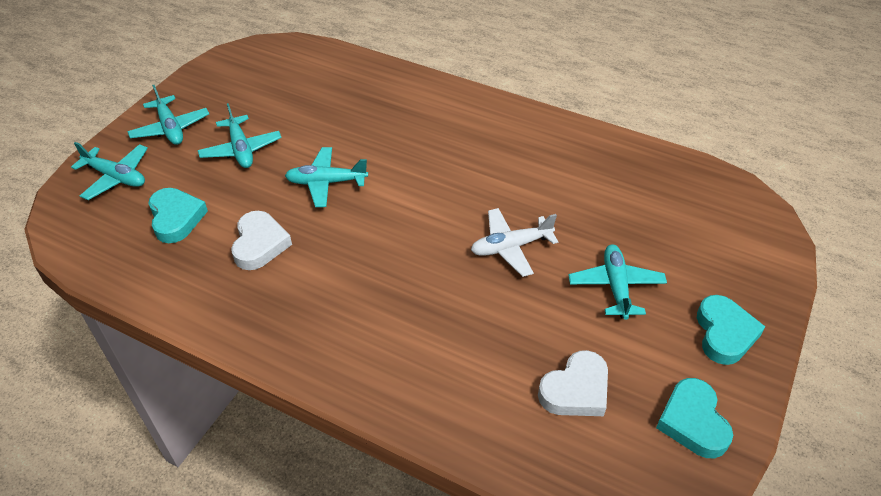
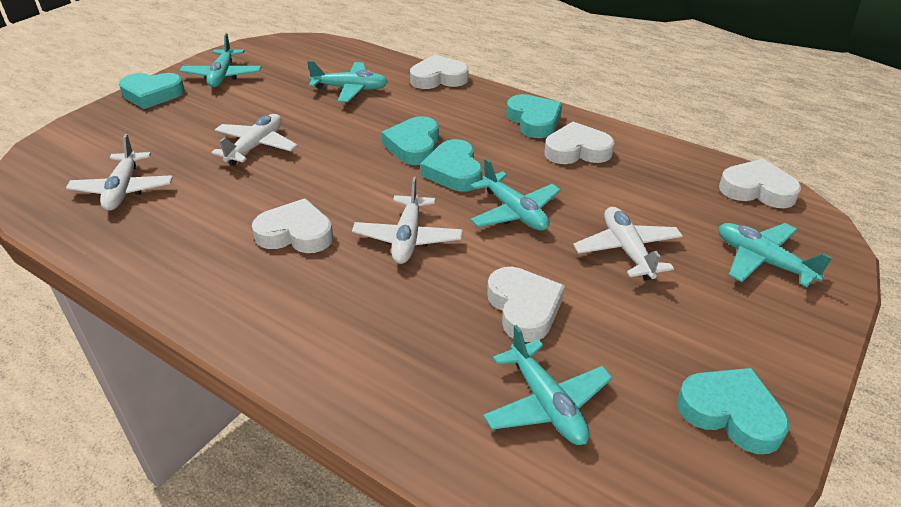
turquoise heart: 3 -> 5
white heart: 2 -> 5
white plane: 1 -> 4

